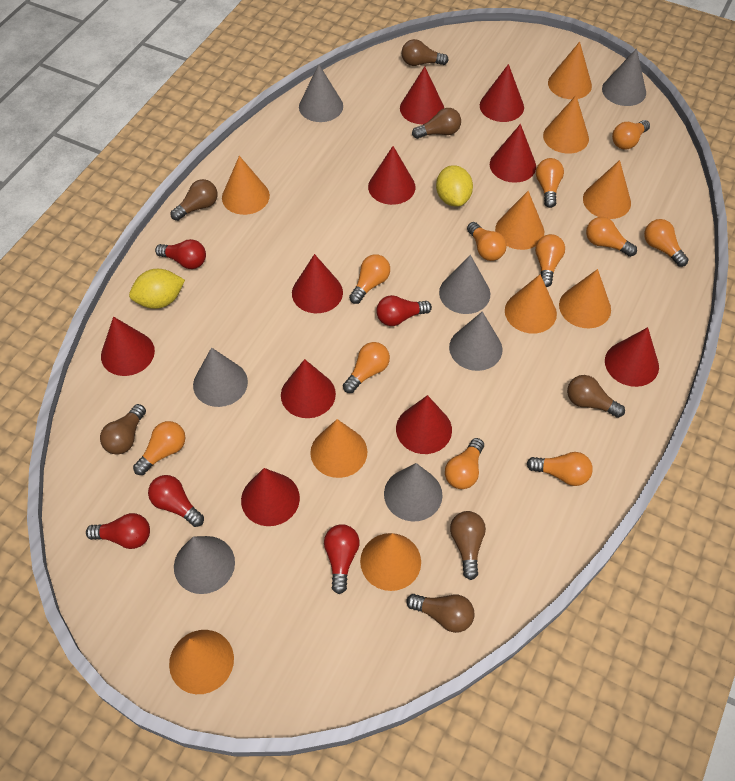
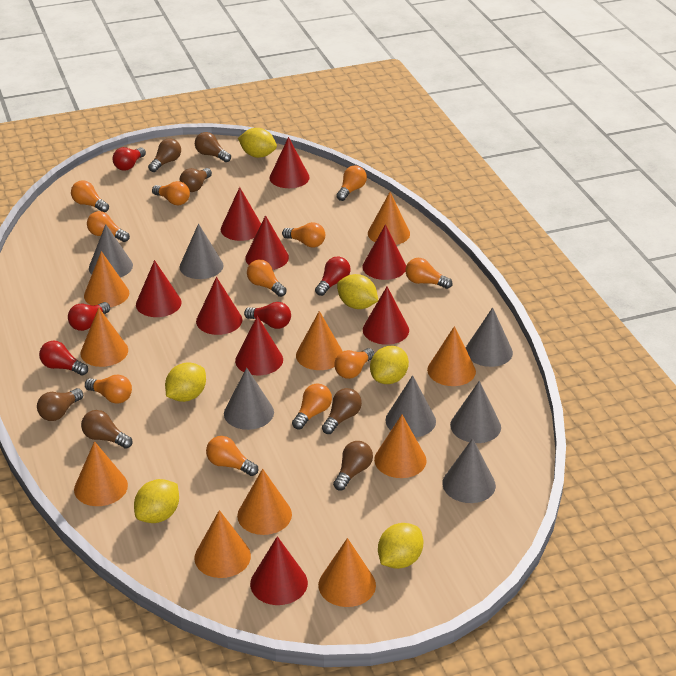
red cone: 10 -> 9
yellow lemon: 2 -> 6

